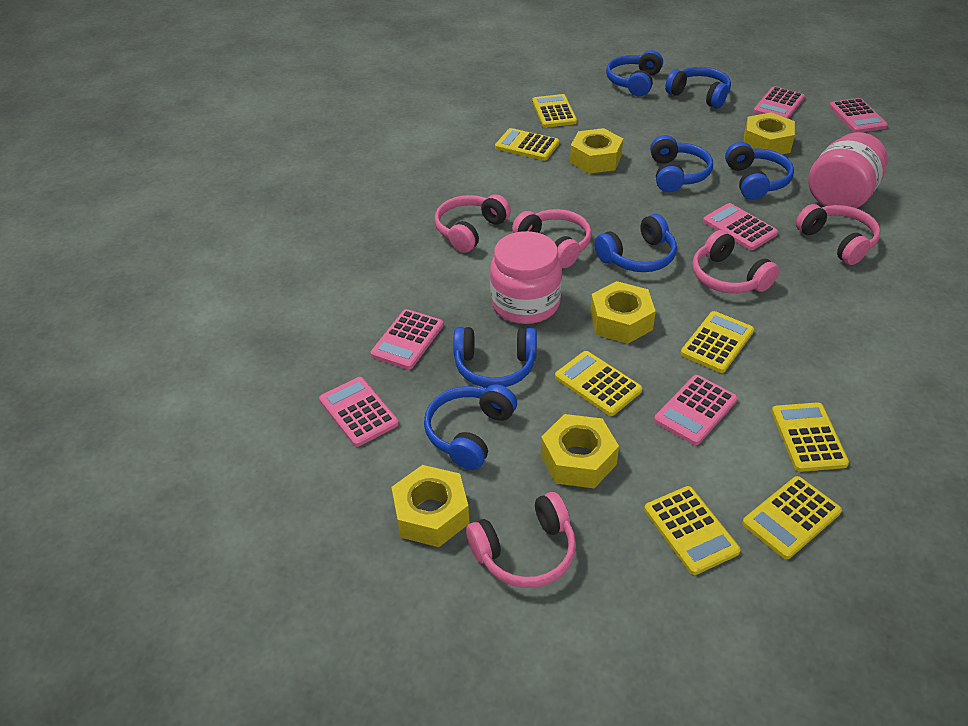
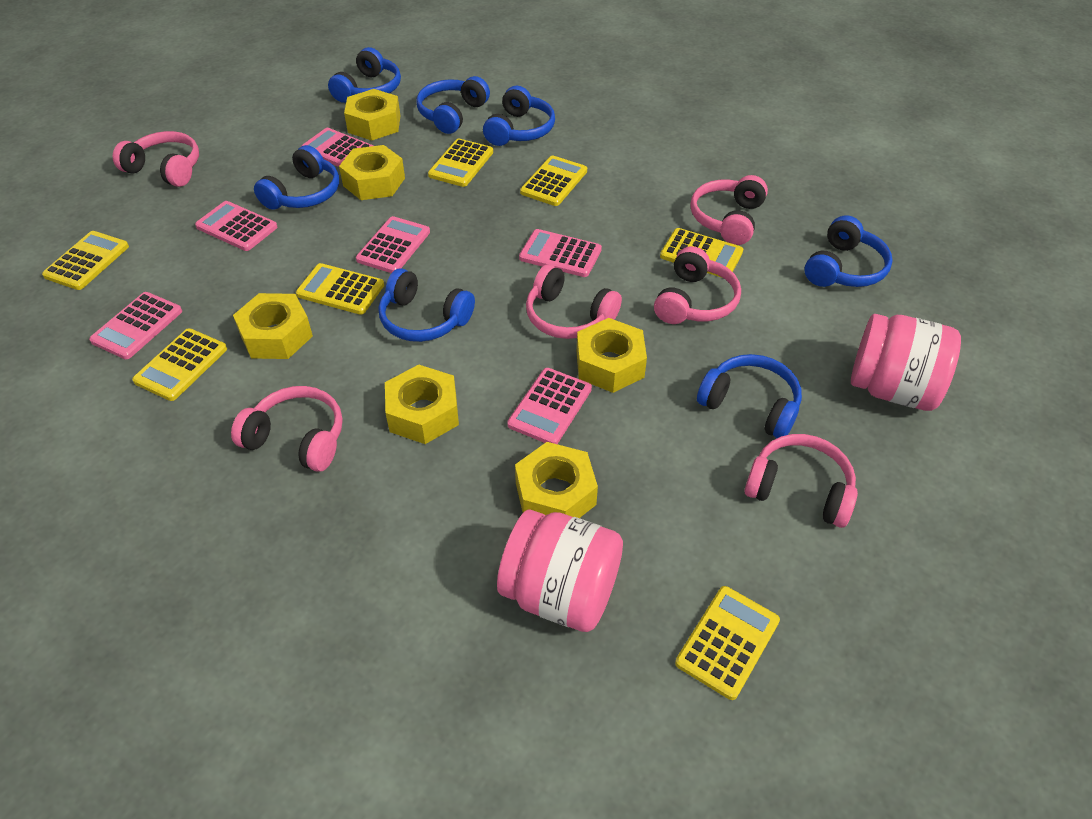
pink headphones: 5 -> 6
yellow nut: 5 -> 6

